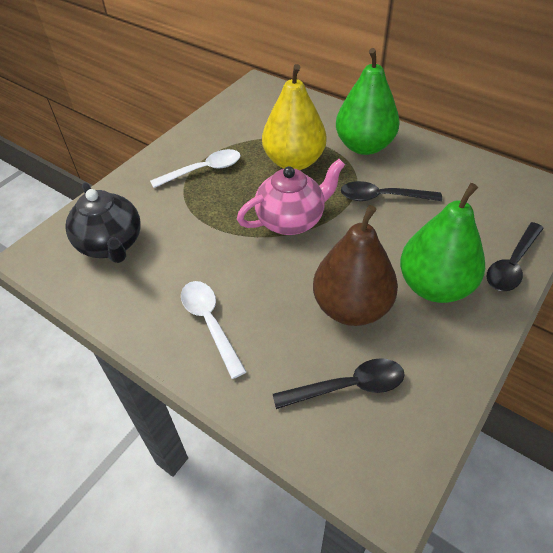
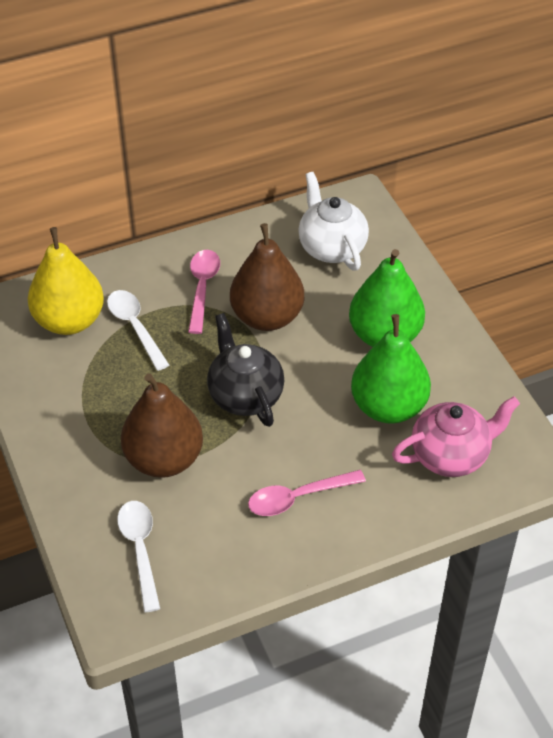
black spoon: 3 -> 0
brown pear: 1 -> 2
pink spoon: 0 -> 2
white teapot: 0 -> 1

